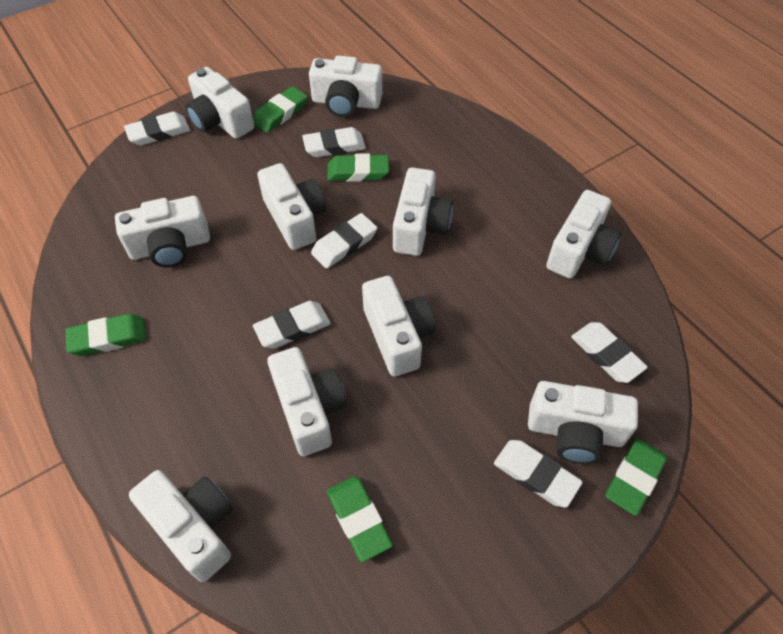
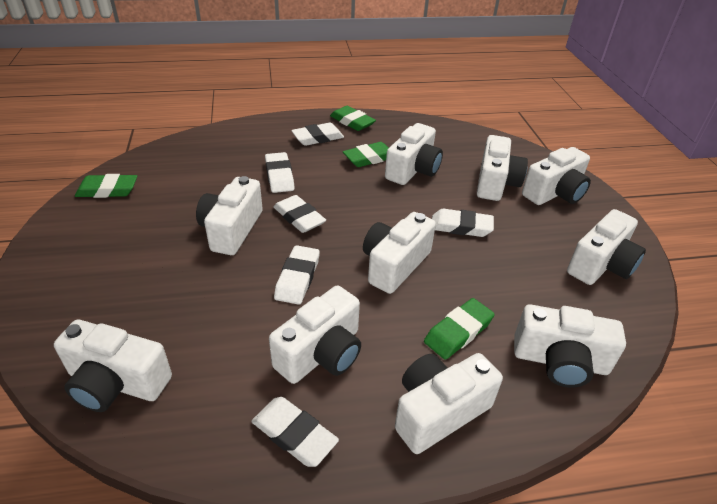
green eraser: 5 -> 4

